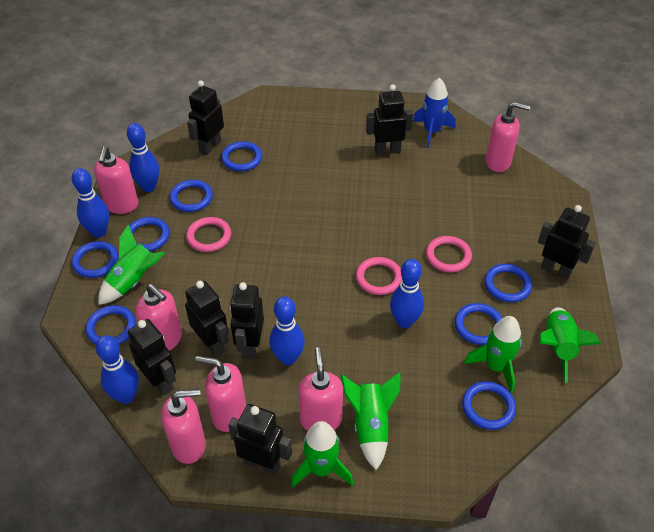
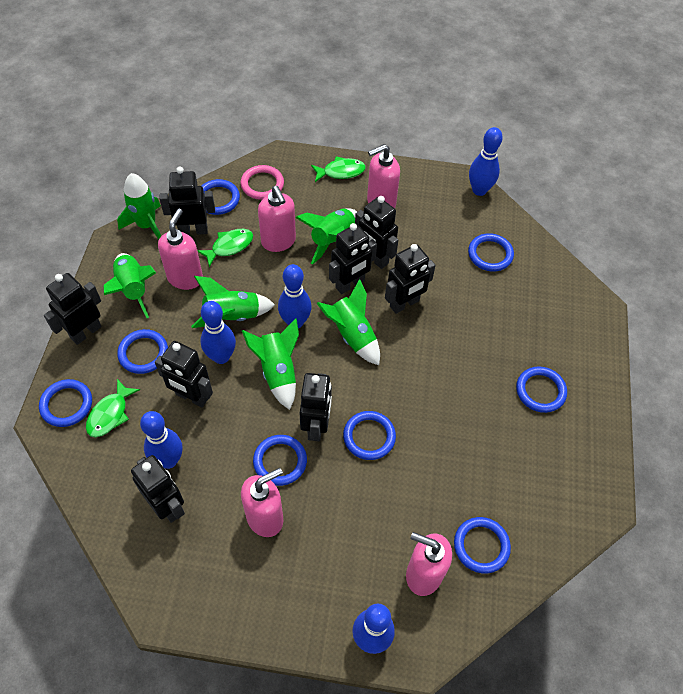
black robot: 7 -> 8
blue rocket: 1 -> 0
green fish: 0 -> 3
green rocket: 5 -> 6
pink ring: 3 -> 1
pink soap dispenser: 6 -> 5

